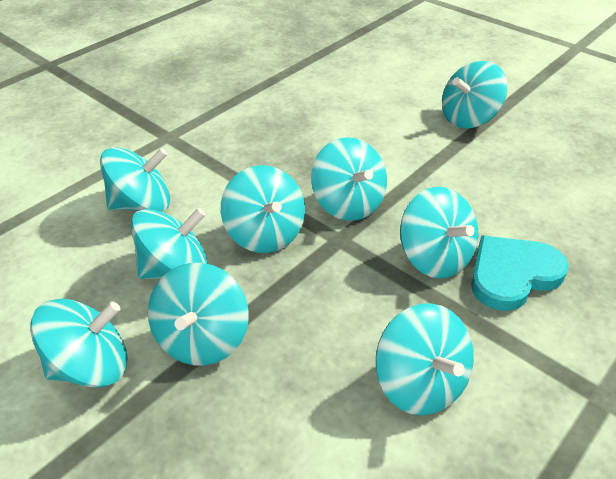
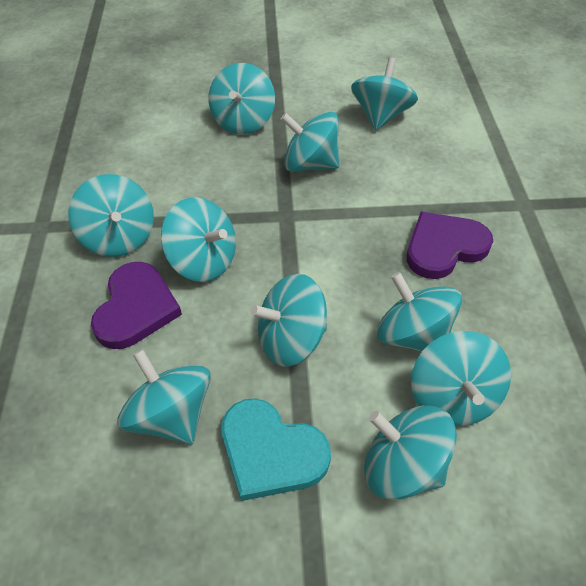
purple heart: 0 -> 2
turquoise spinning top: 9 -> 10

